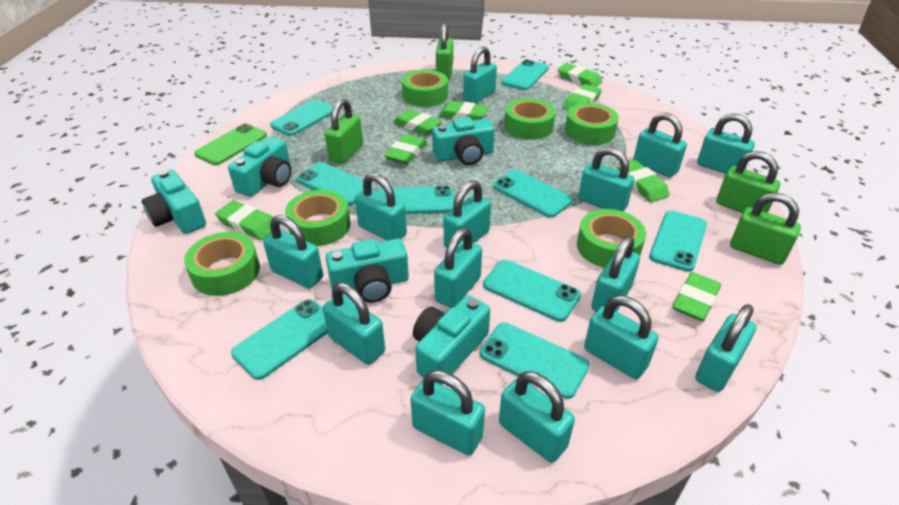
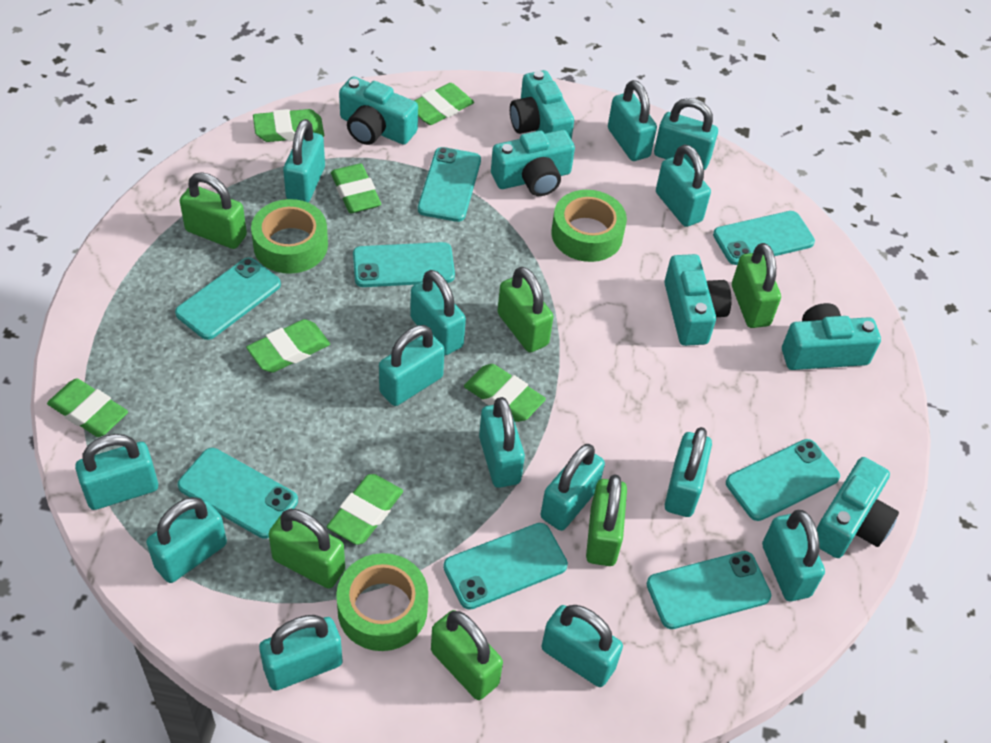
green eraser: 8 -> 7
green padlock: 4 -> 6
green phone: 1 -> 0
green tape: 6 -> 3
turquoise camera: 5 -> 6
turquoise phone: 9 -> 8

